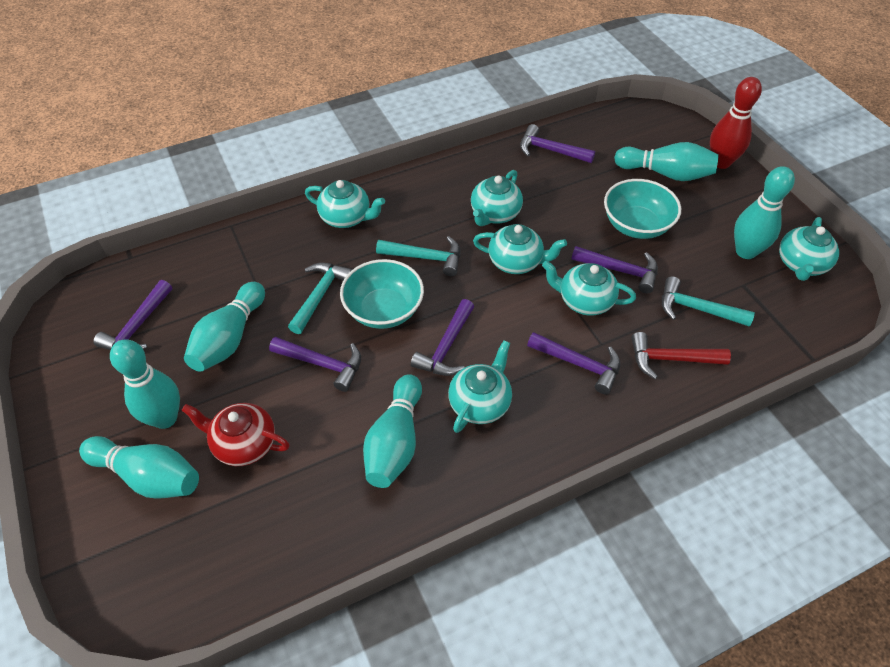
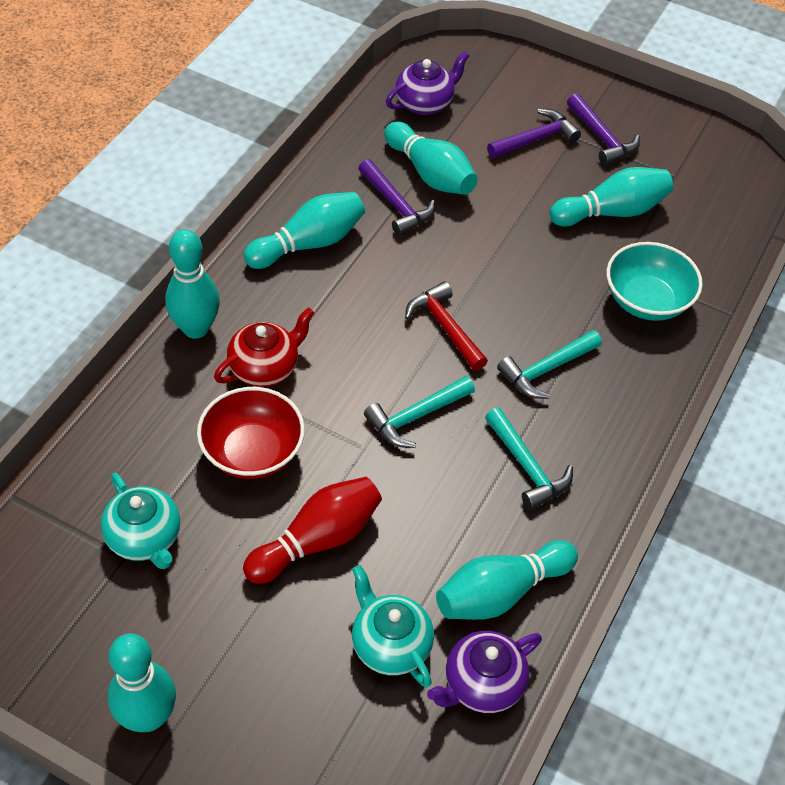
purple hammer: 6 -> 3
purple teapot: 0 -> 2
red bowl: 0 -> 1
turquoise bowl: 2 -> 1
turquoise teapot: 6 -> 2

